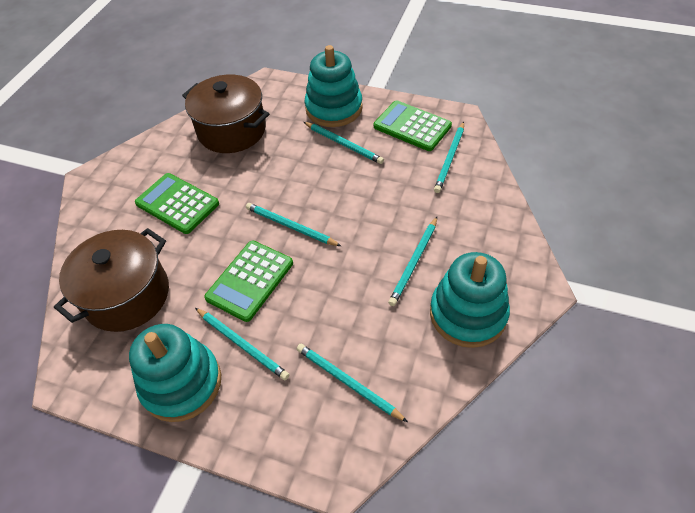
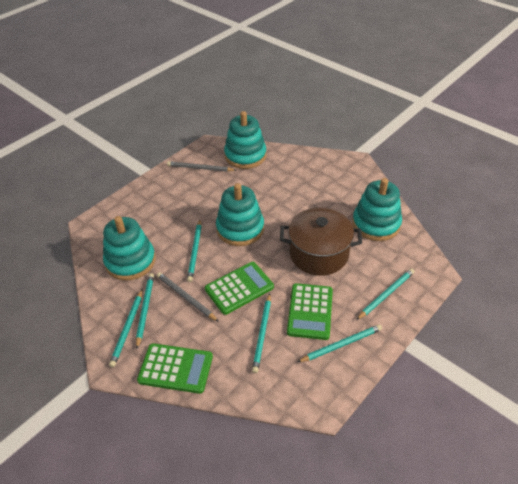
brown pot: 2 -> 1
grey pencil: 0 -> 2
turquoise stacking toy: 3 -> 4

